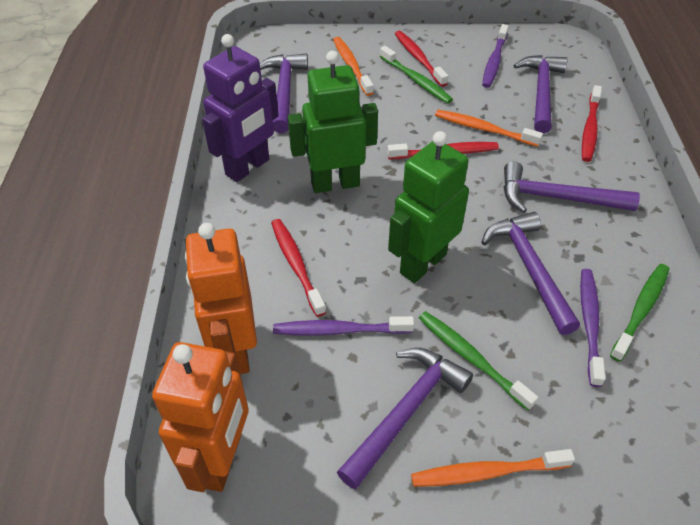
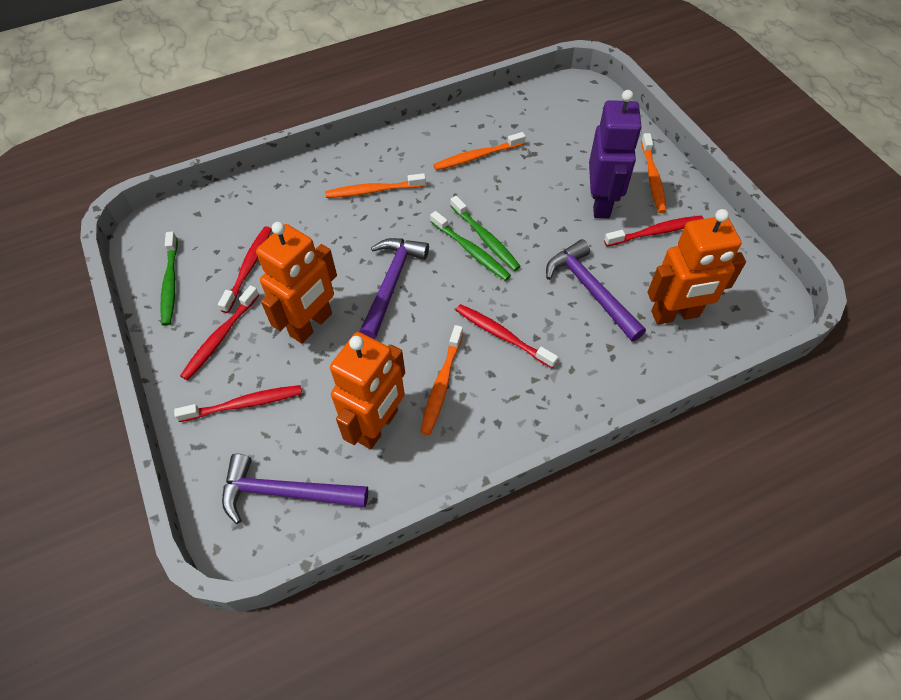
green robot: 2 -> 0
orange robot: 2 -> 3
orange toothbrush: 3 -> 4
purple hammer: 5 -> 3
purple toothbrush: 3 -> 0
red toothbrush: 4 -> 5

